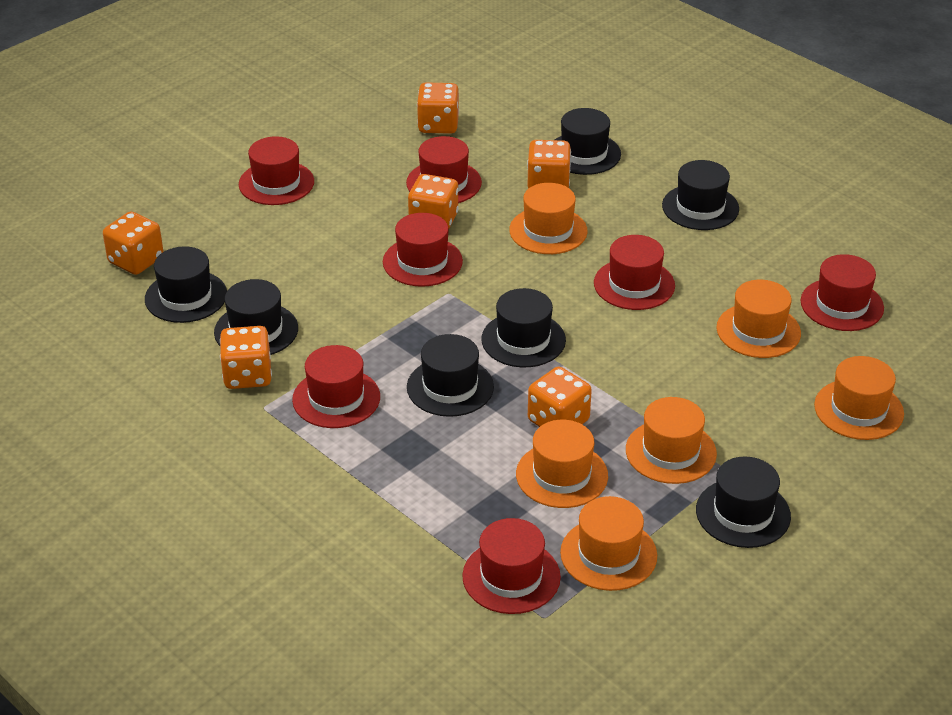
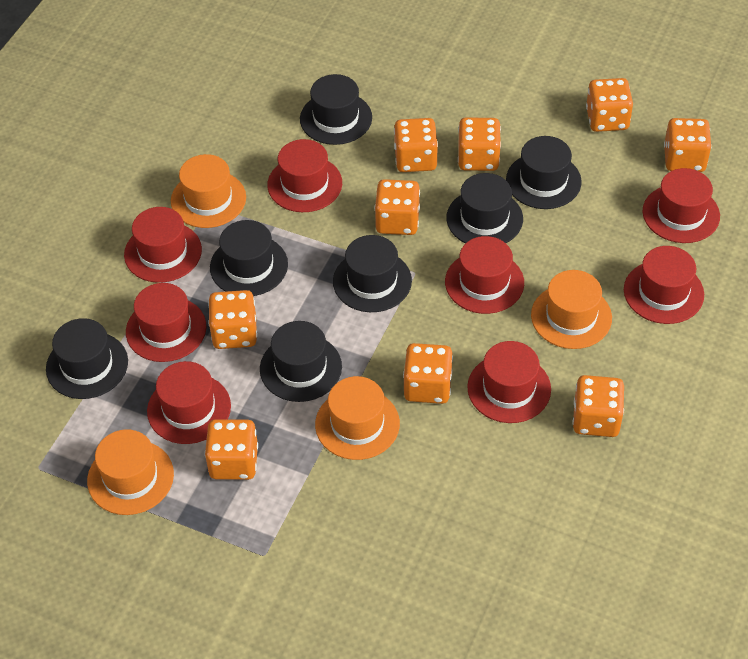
orange dice: 6 -> 9
orange hat: 6 -> 4
red hat: 7 -> 8

